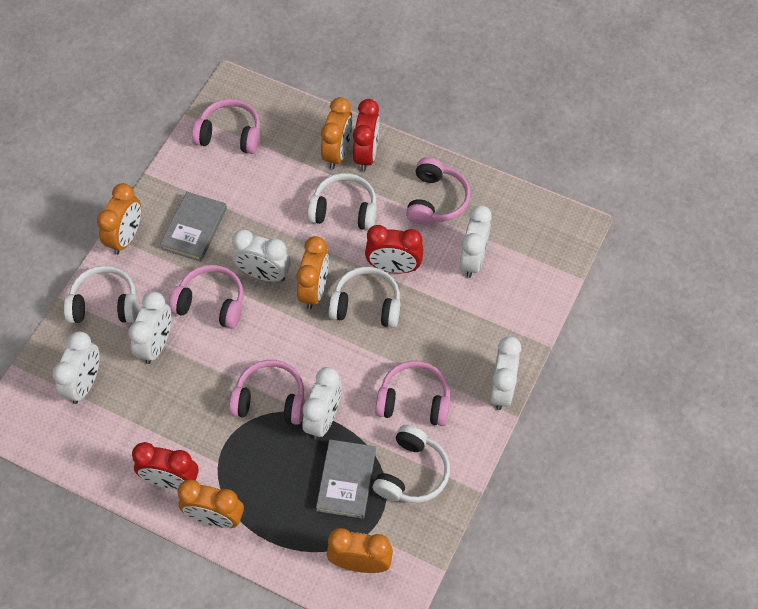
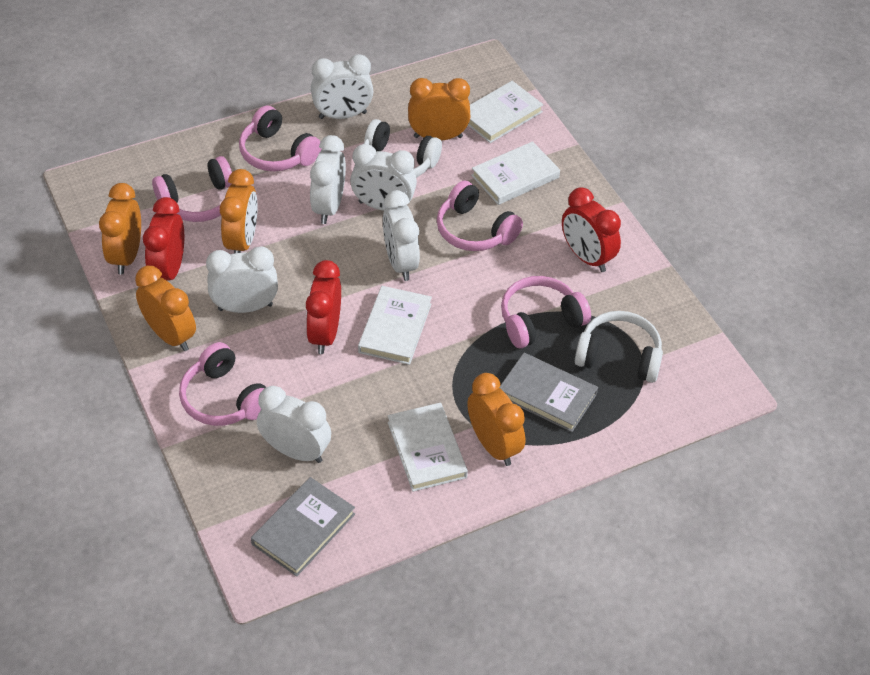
white book: 0 -> 4
white headphones: 4 -> 2

